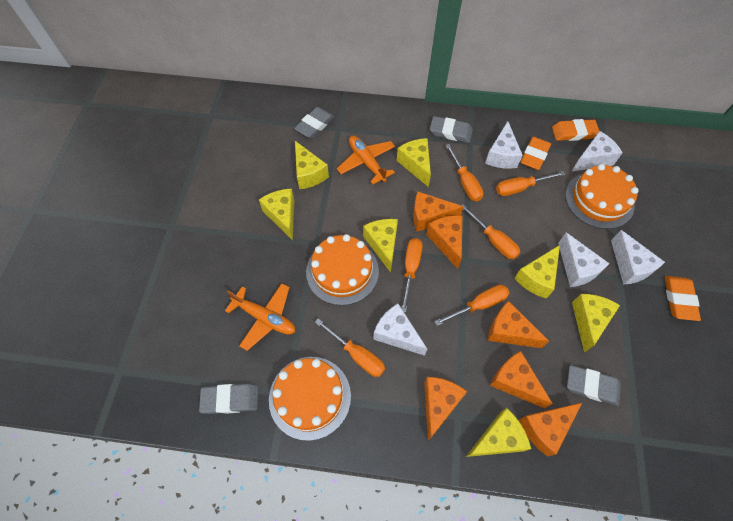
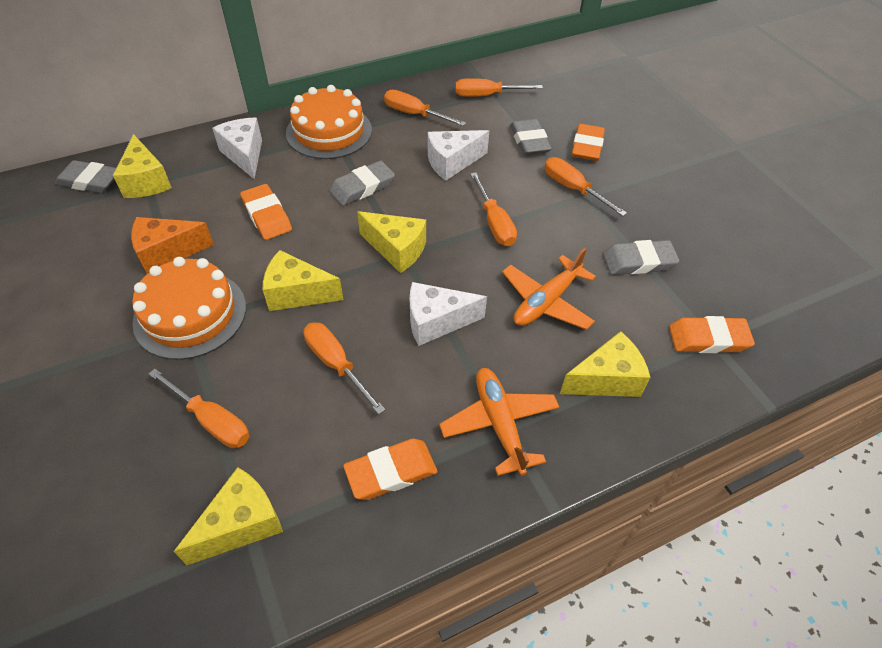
orange cake: 3 -> 2
orange cheese: 6 -> 1
orange eraser: 3 -> 4
white cheese: 5 -> 3
yellow cheese: 7 -> 5

